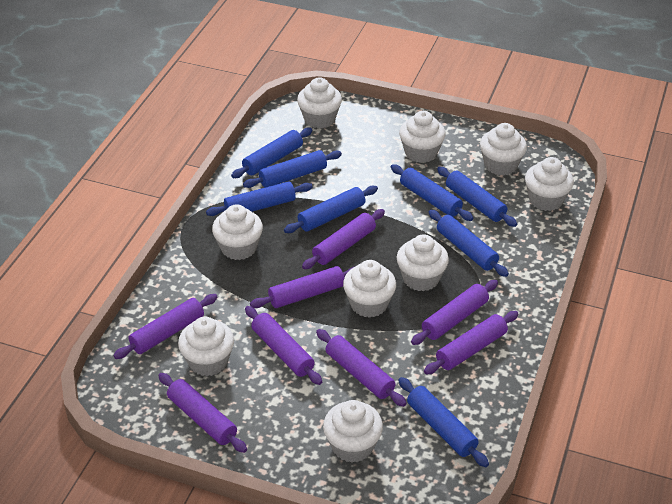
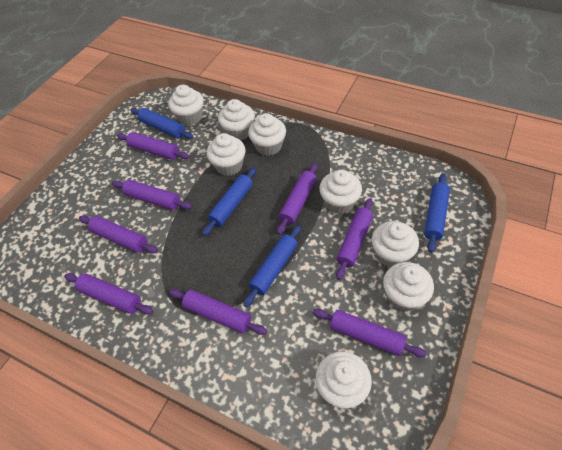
blue rolling pin: 8 -> 4
white cupcake: 9 -> 8

